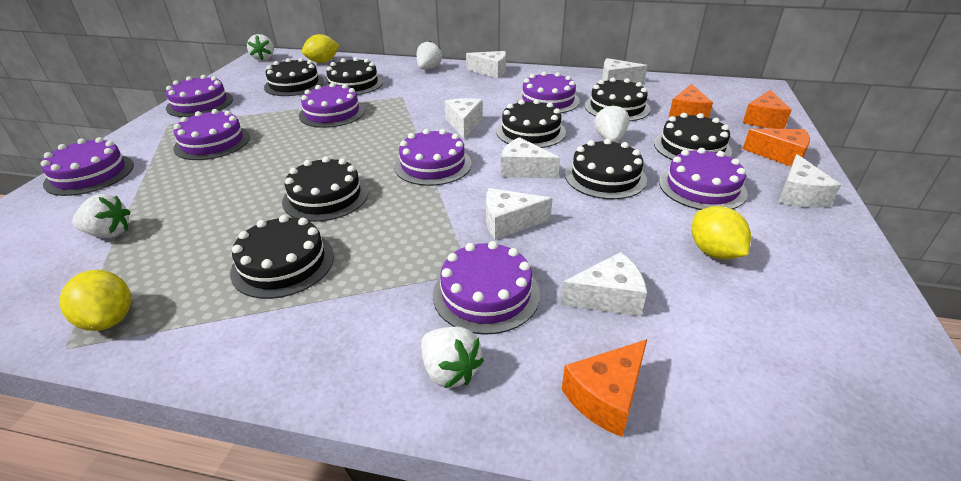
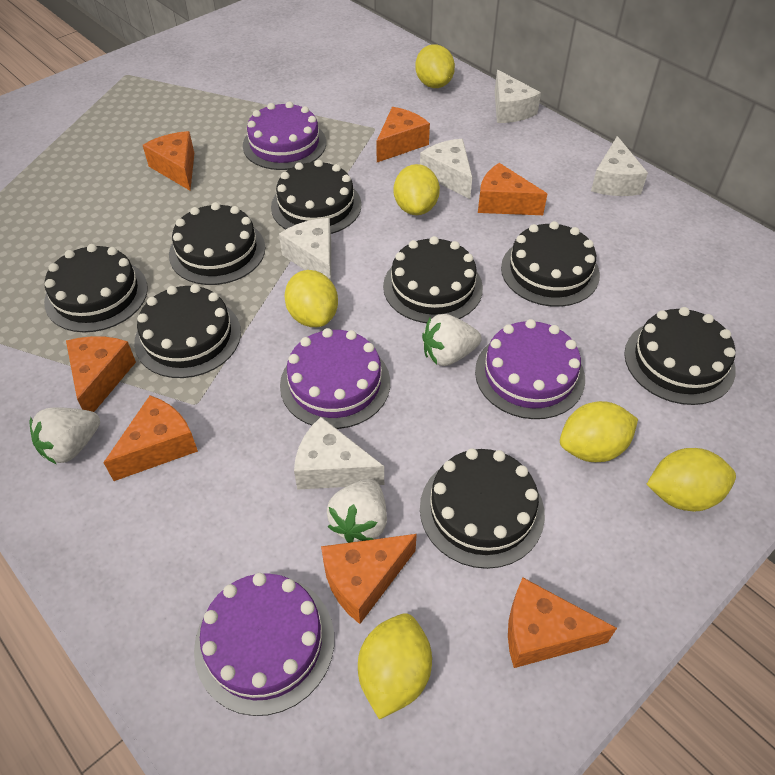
orange cheese: 4 -> 7
purple cake: 8 -> 4
white cheese: 7 -> 5
white strawberry: 5 -> 3
yellow lemon: 3 -> 6

